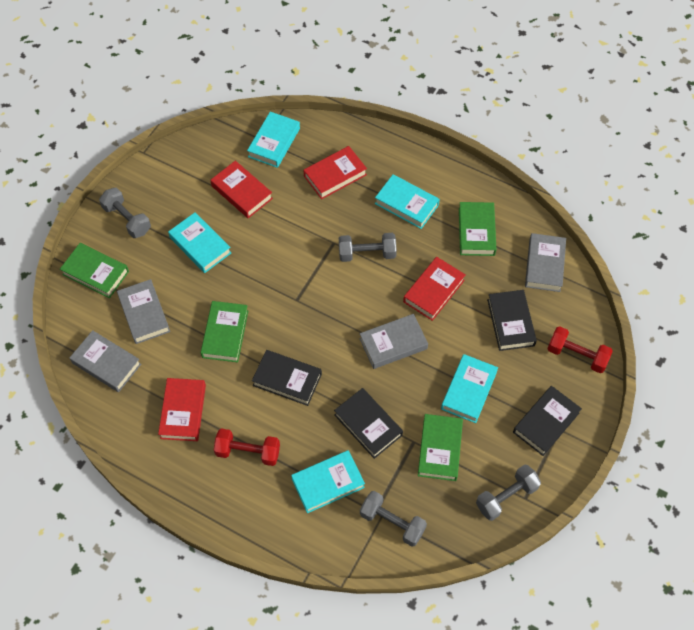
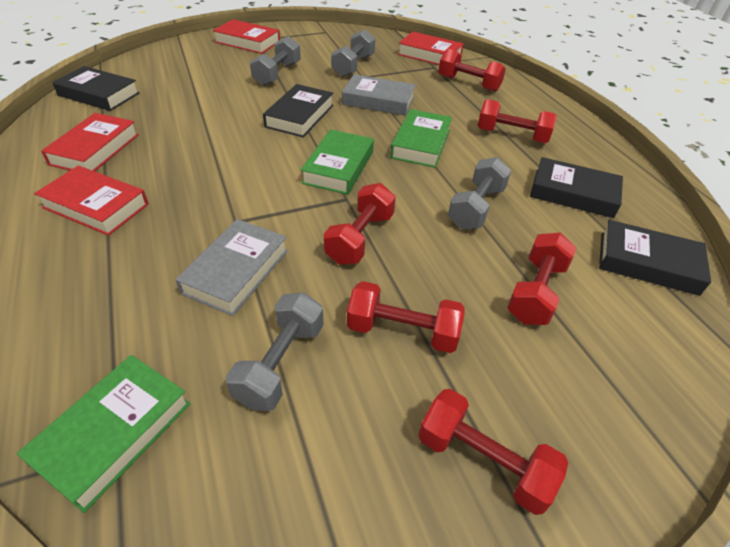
green book: 4 -> 3
grey book: 4 -> 2
red dumbbell: 2 -> 6
turquoise book: 5 -> 0

